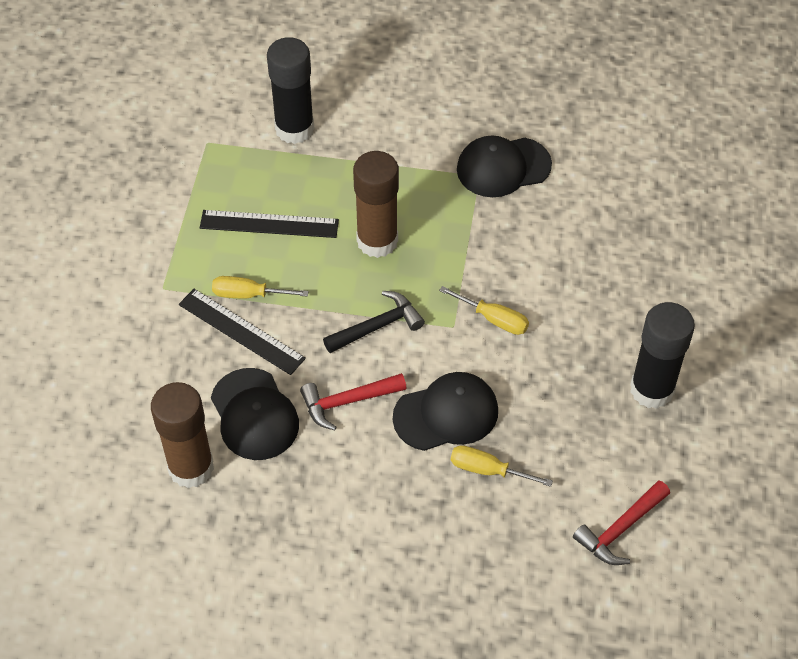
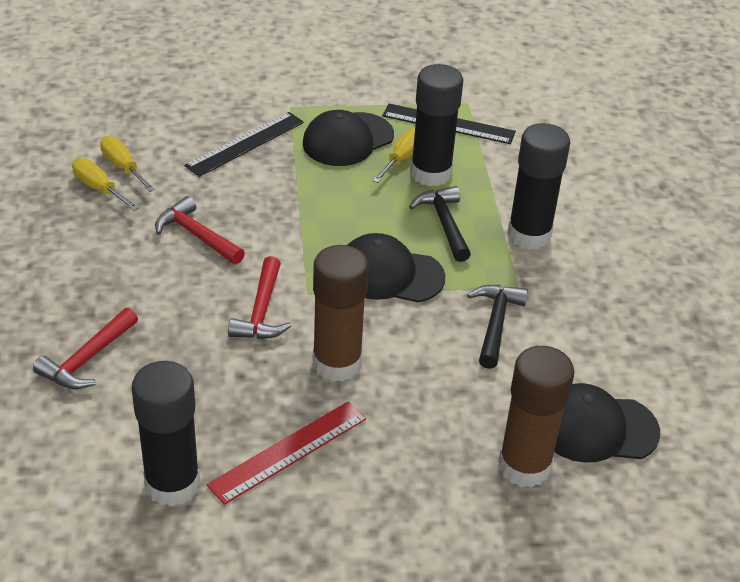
black glue stick: 2 -> 3
black hammer: 1 -> 2
red hammer: 2 -> 3
red ruler: 0 -> 1

